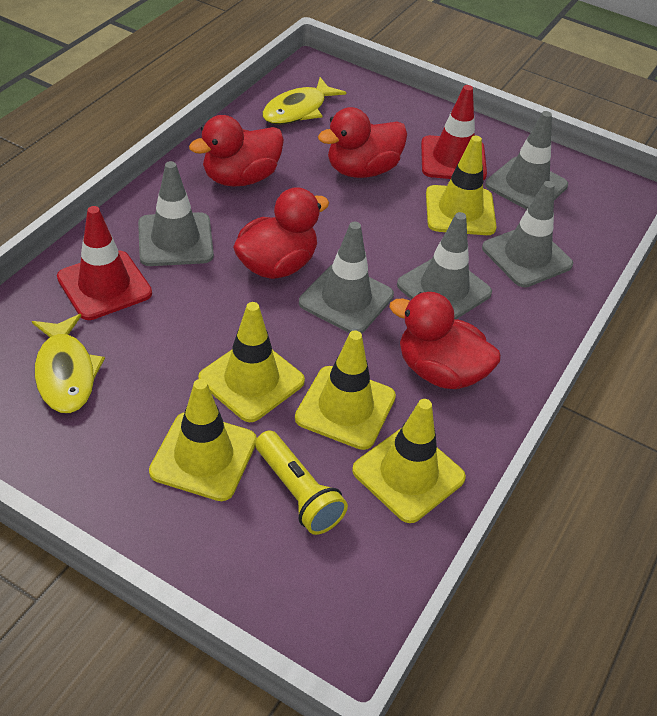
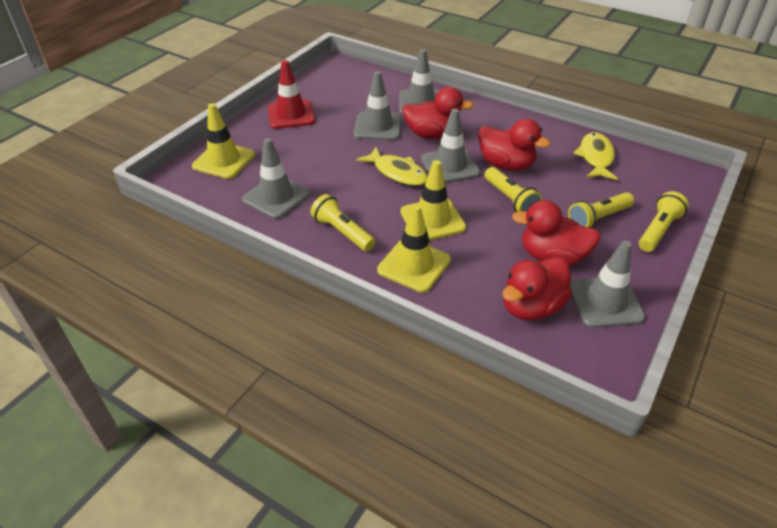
red traffic cone: 2 -> 1
yellow flashlight: 1 -> 4
yellow traffic cone: 5 -> 3

